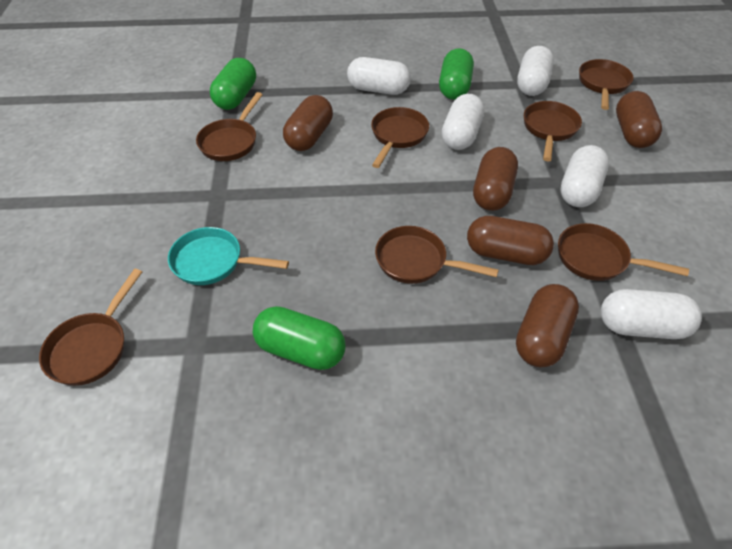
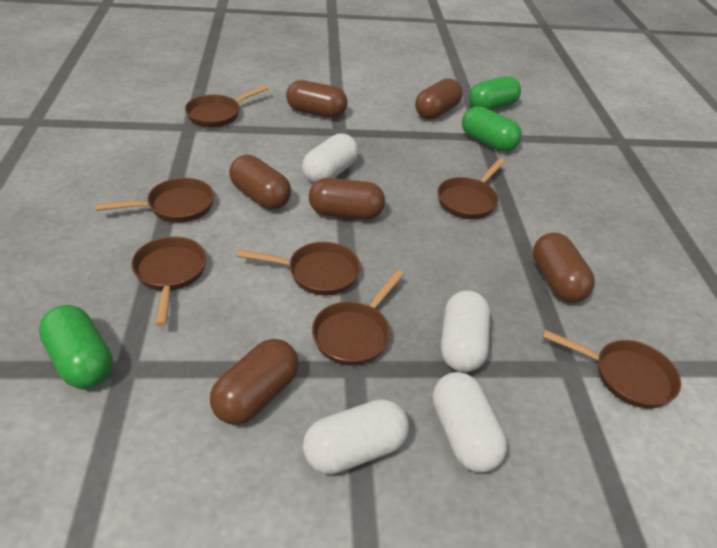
brown capsule: 5 -> 6
turquoise pan: 1 -> 0
white capsule: 5 -> 4

